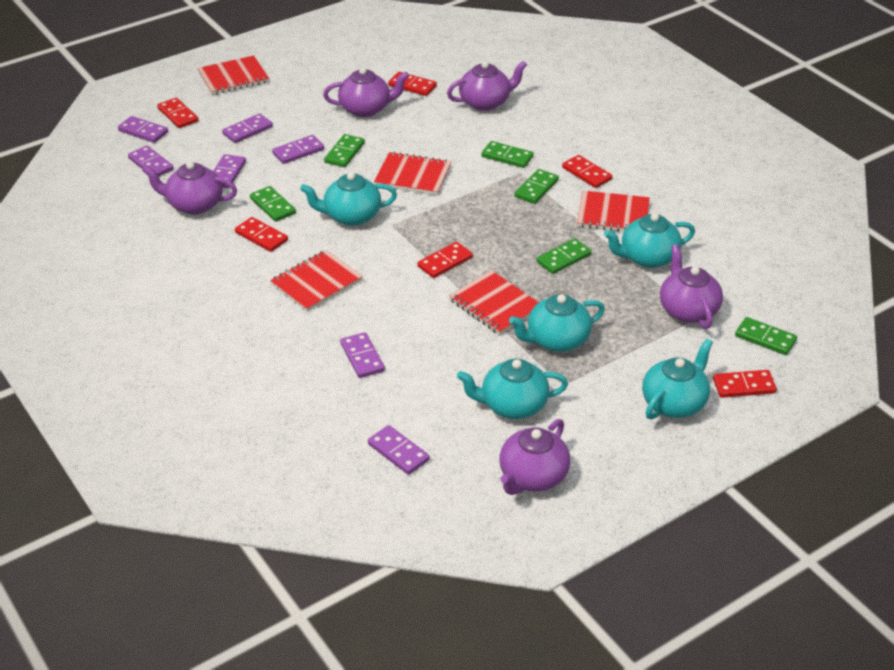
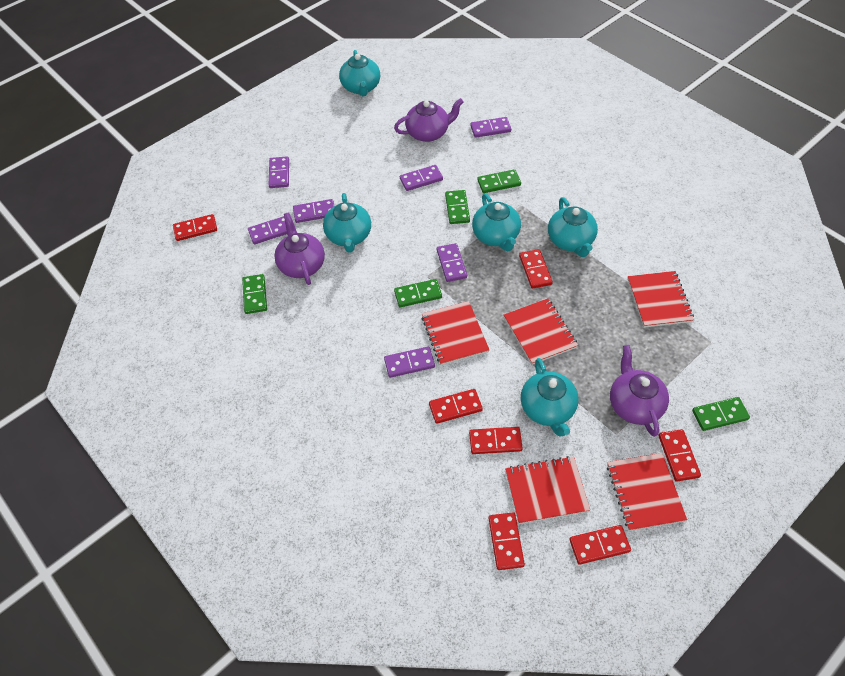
green domino: 6 -> 5
purple teapot: 5 -> 3
red domino: 6 -> 7

